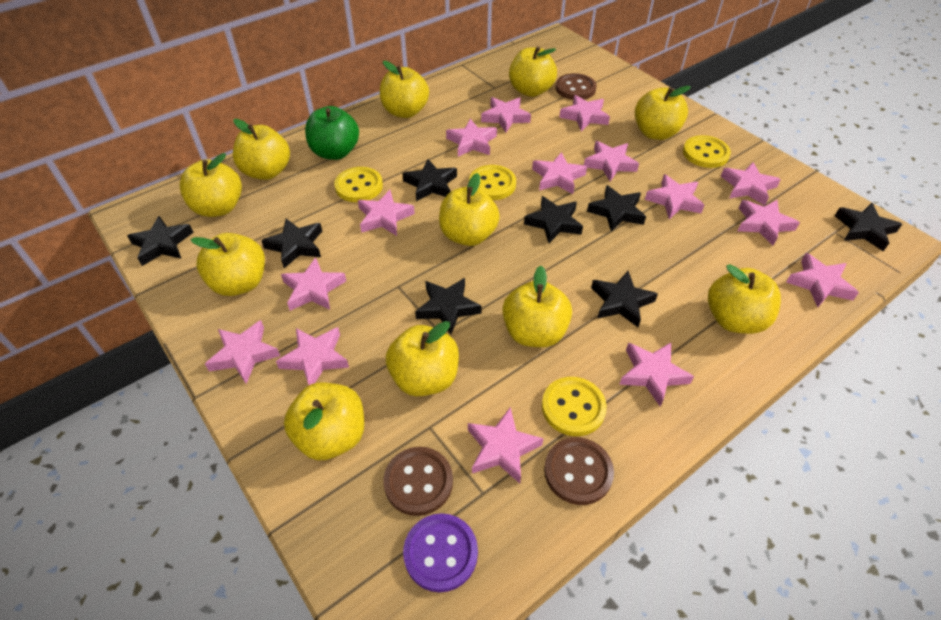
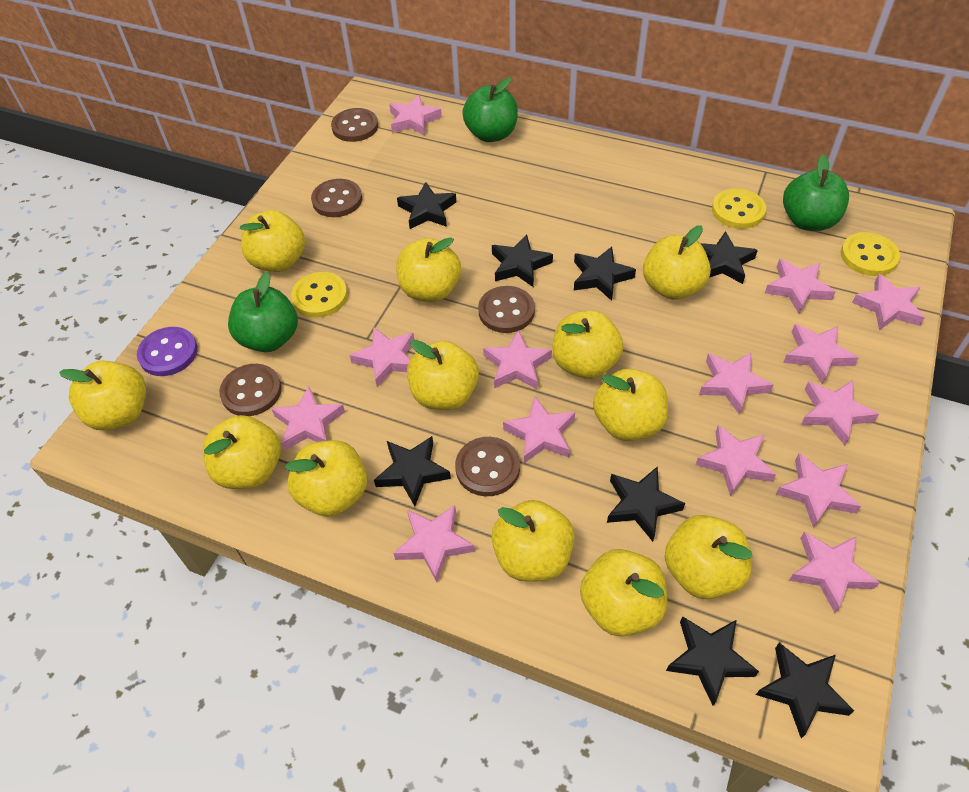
brown button: 3 -> 5
green apple: 1 -> 3
pink star: 15 -> 14
yellow apple: 11 -> 12
yellow button: 4 -> 3

